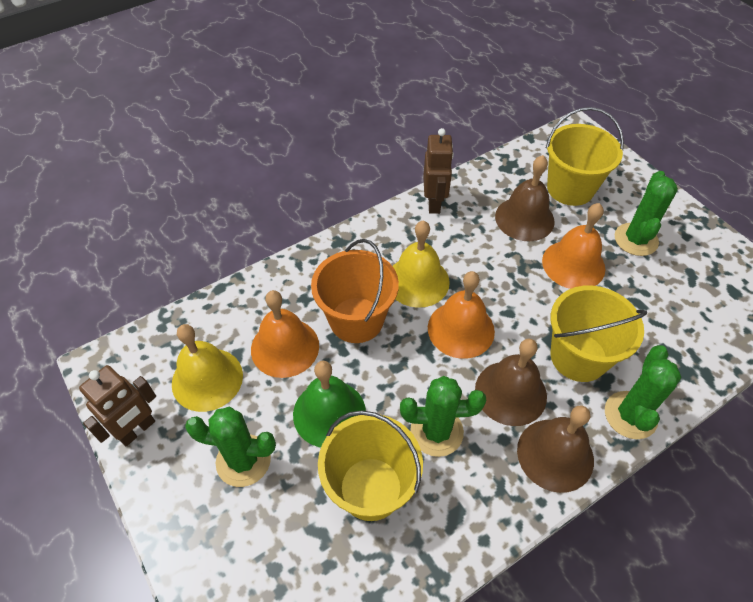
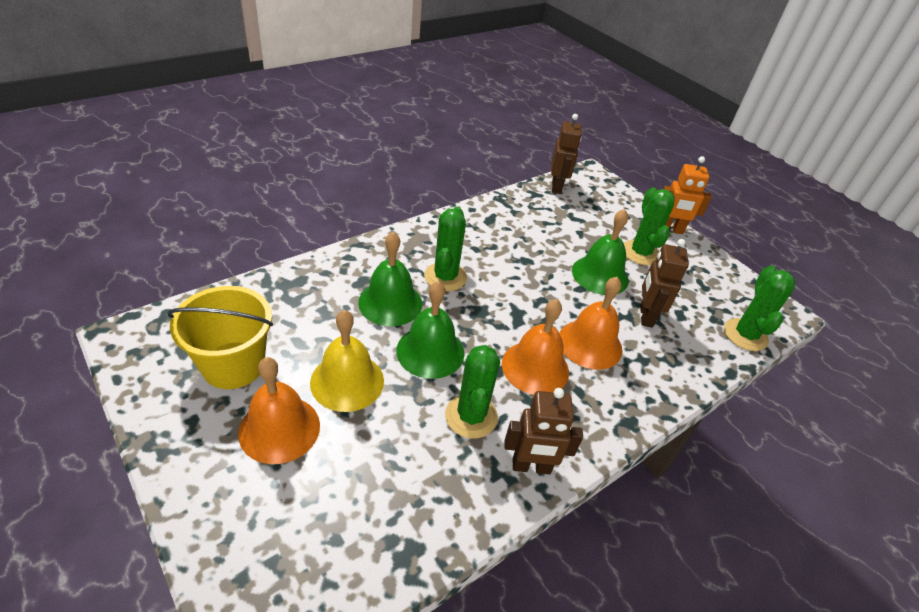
brown bell: 3 -> 0
brown robot: 2 -> 3
green bell: 1 -> 3
orange bucket: 1 -> 0
orange robot: 0 -> 1
yellow bell: 2 -> 1
yellow bucket: 3 -> 1

